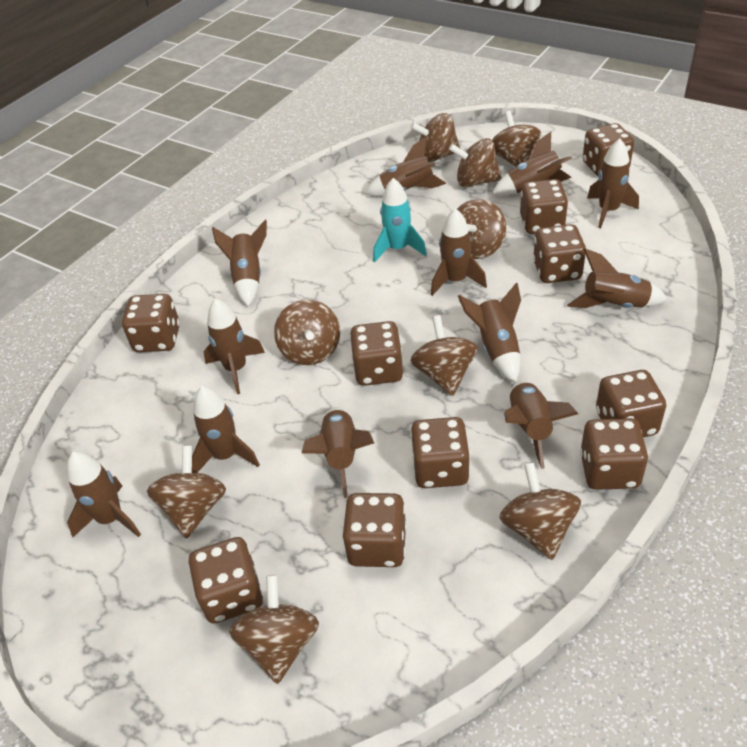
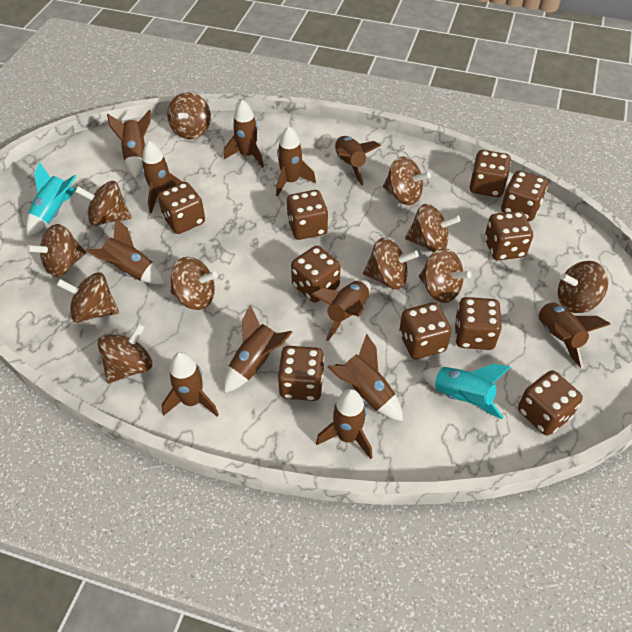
brown spinning top: 9 -> 11
turquoise rocket: 1 -> 2

